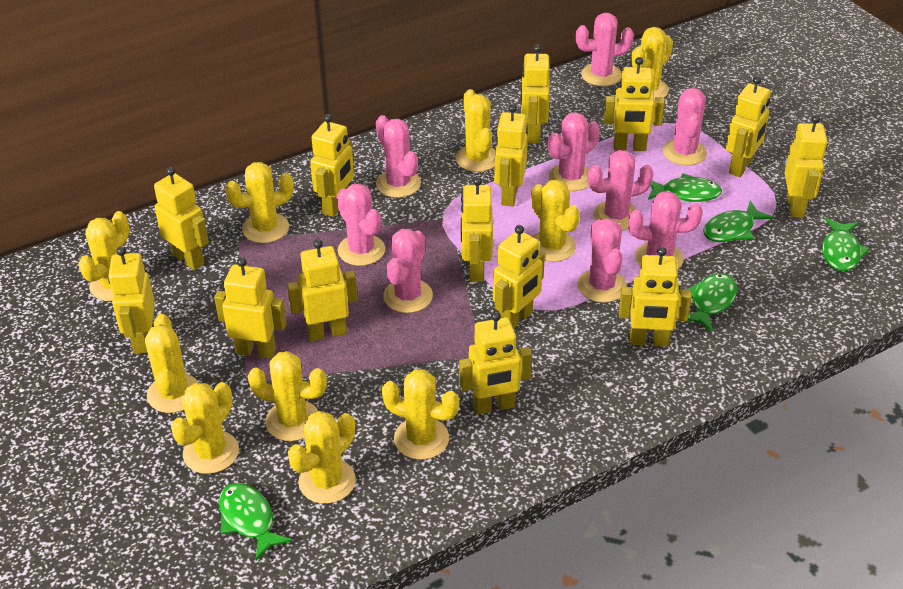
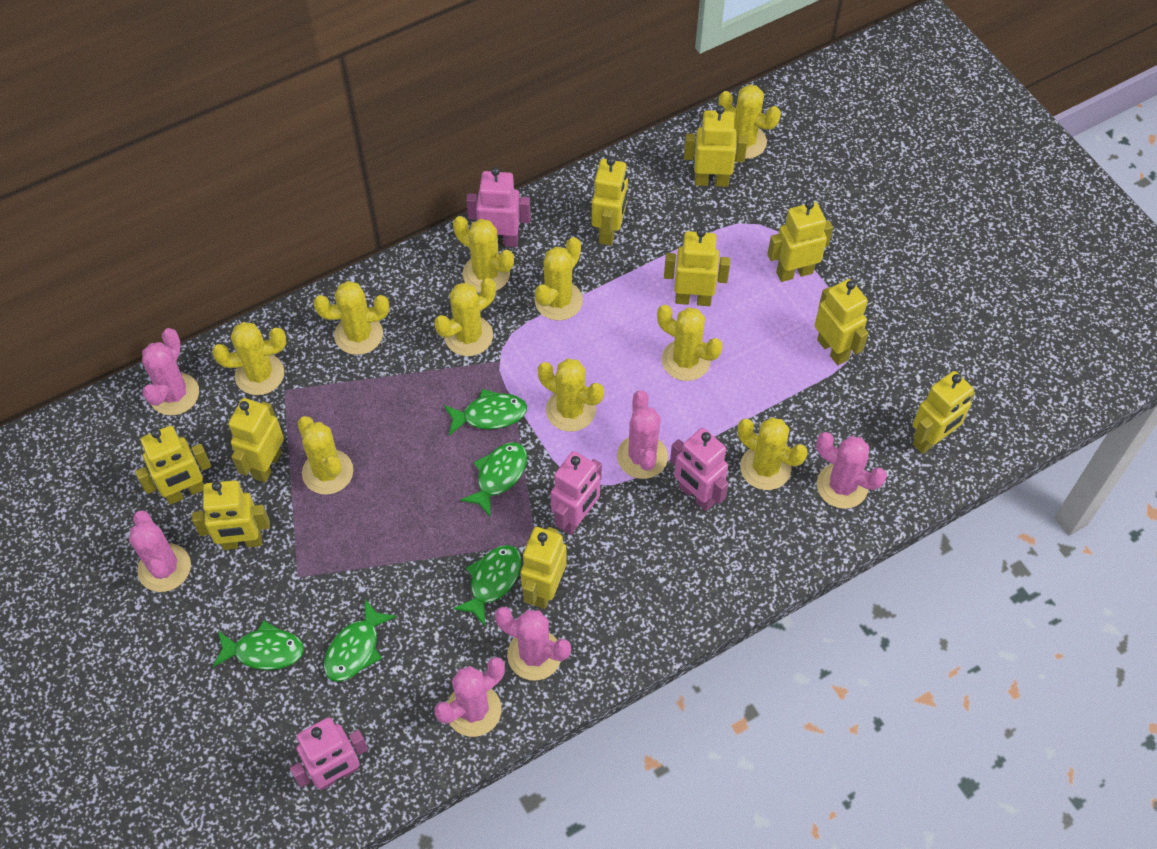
pink cactus: 9 -> 6
pink robot: 0 -> 4
yellow robot: 14 -> 10

